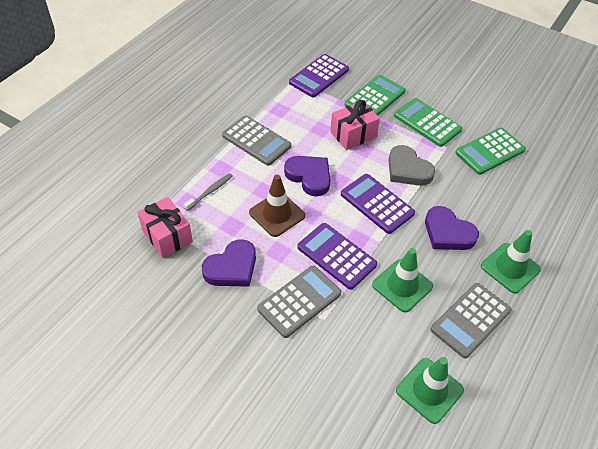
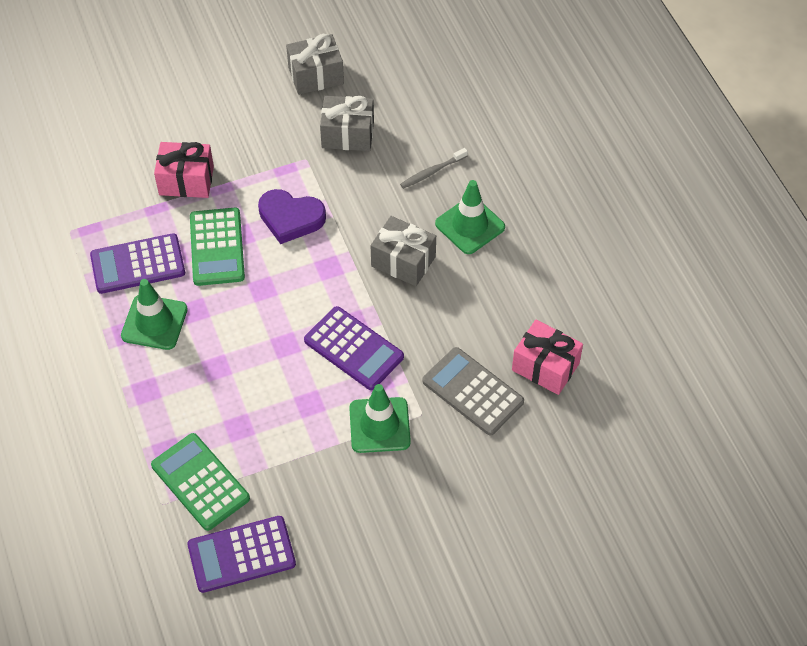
brown traffic cone: 1 -> 0
green calculator: 3 -> 2
grey calculator: 3 -> 1
grey gift: 0 -> 3
grey heart: 1 -> 0
purple heart: 3 -> 1

